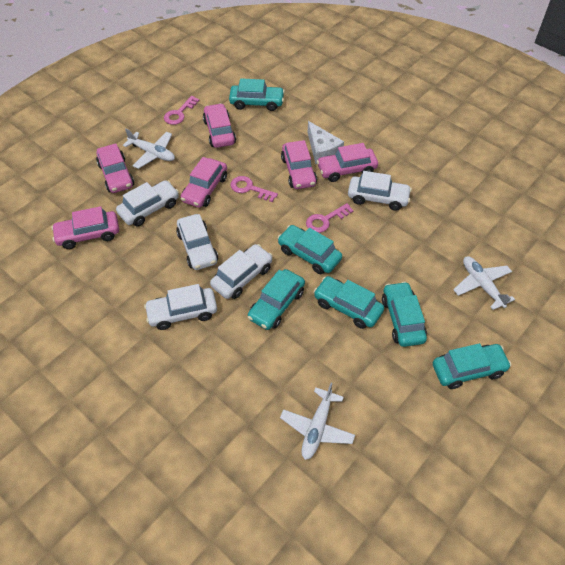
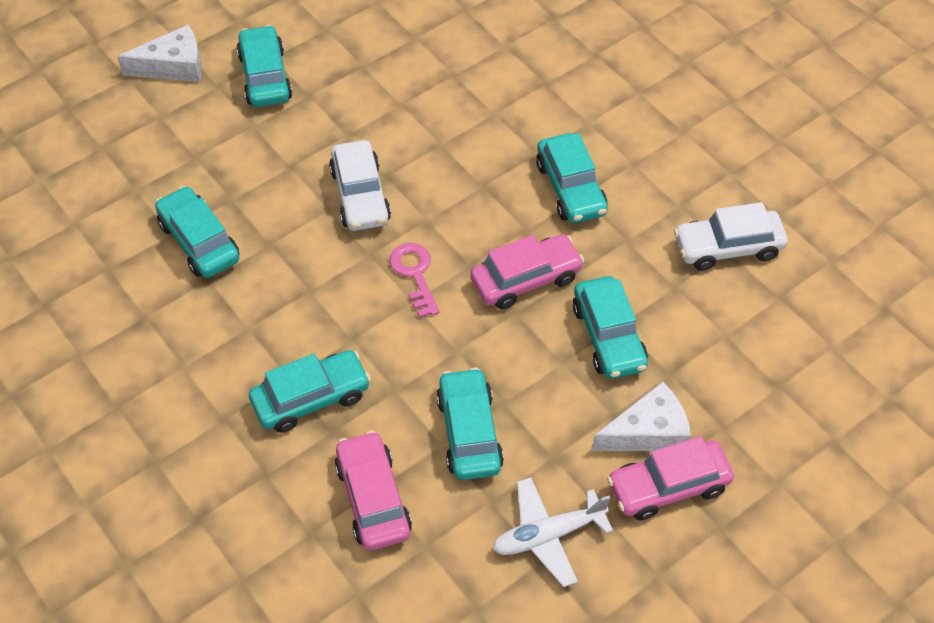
pink car: 6 -> 3
pink key: 3 -> 1
white car: 5 -> 2
white cheese: 1 -> 2
white plane: 3 -> 1

